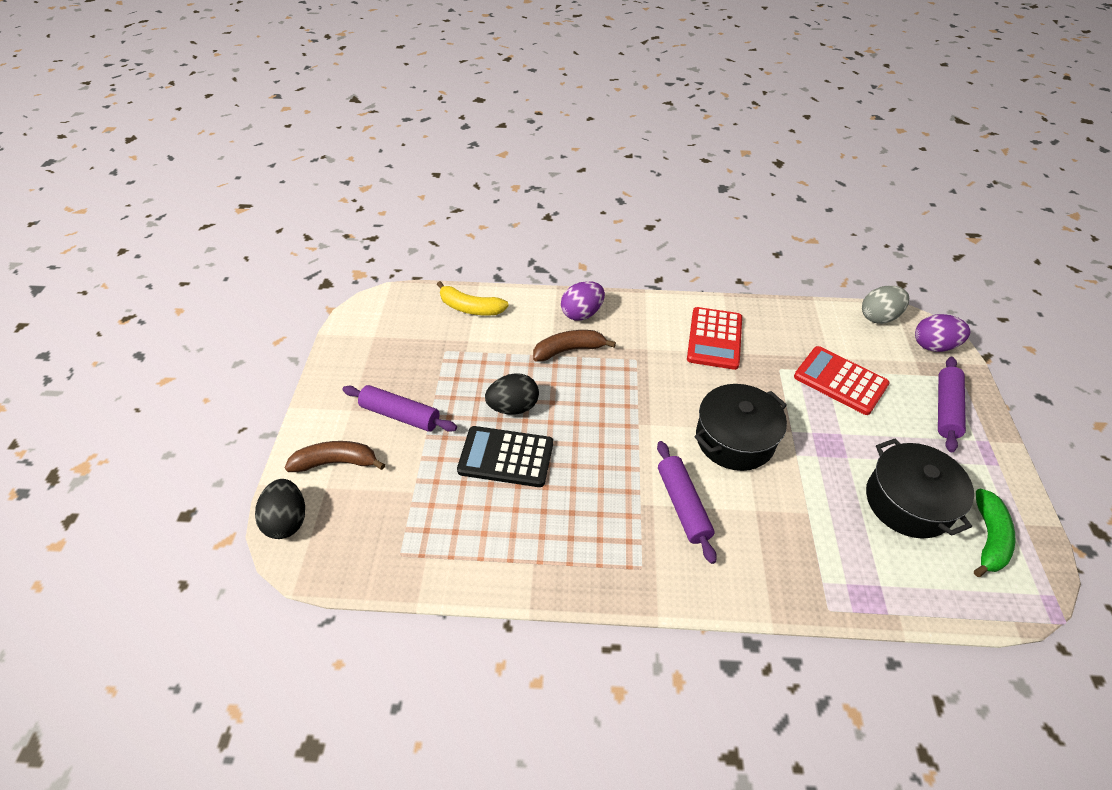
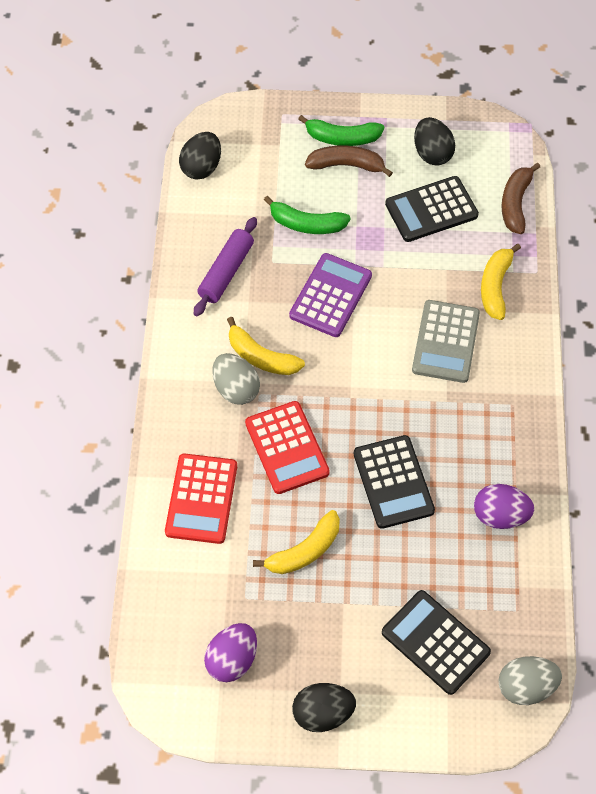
black calculator: 1 -> 3
black egg: 2 -> 3
black pot: 2 -> 0
green banana: 1 -> 2
grey calculator: 0 -> 1
grey egg: 1 -> 2
purple calculator: 0 -> 1
purple rolling pin: 3 -> 1
yellow banana: 1 -> 3

